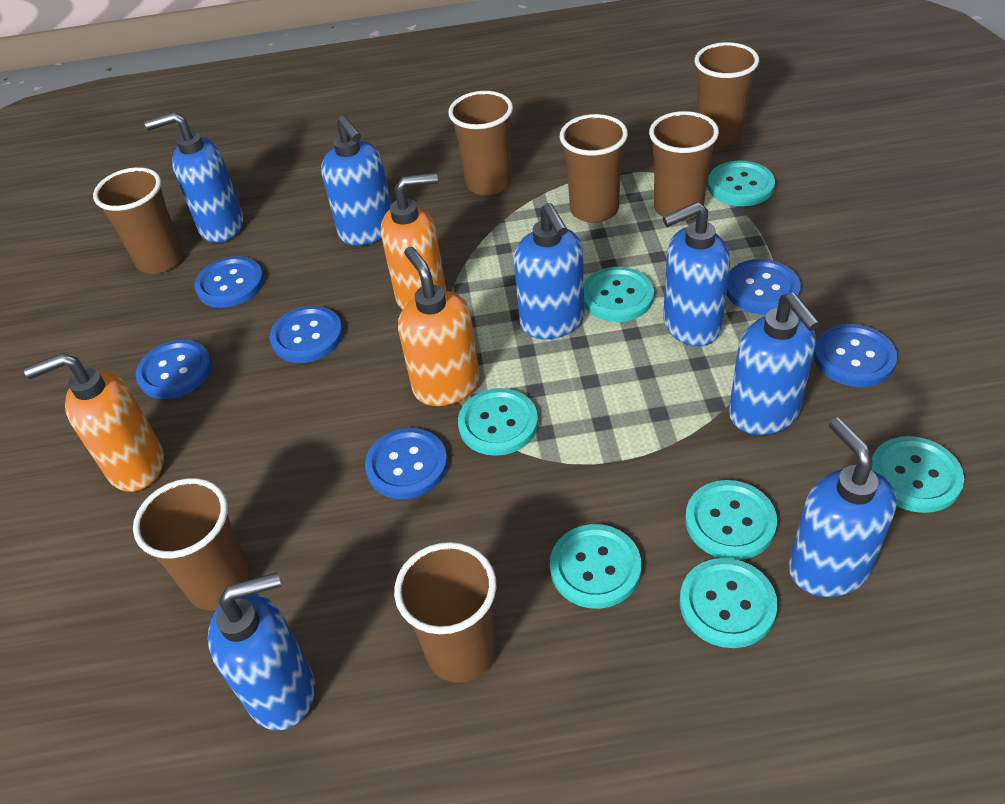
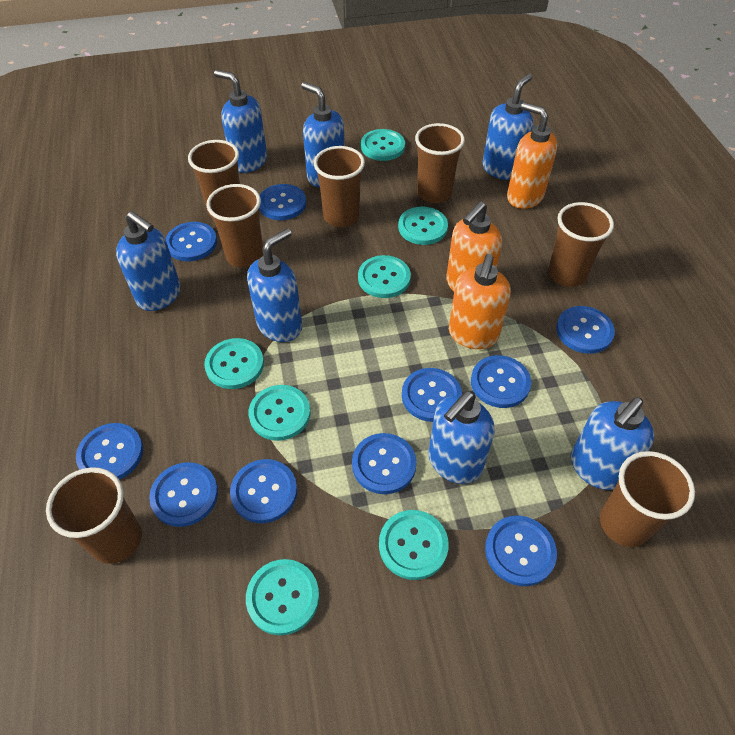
blue button: 6 -> 10

